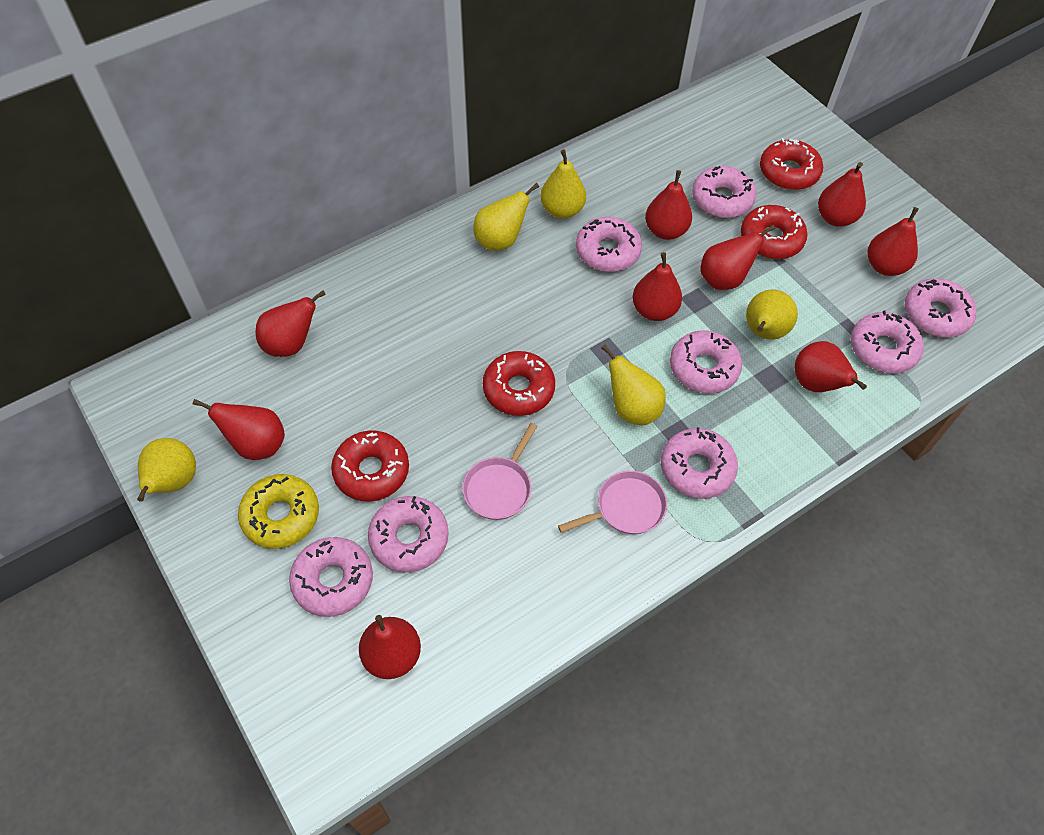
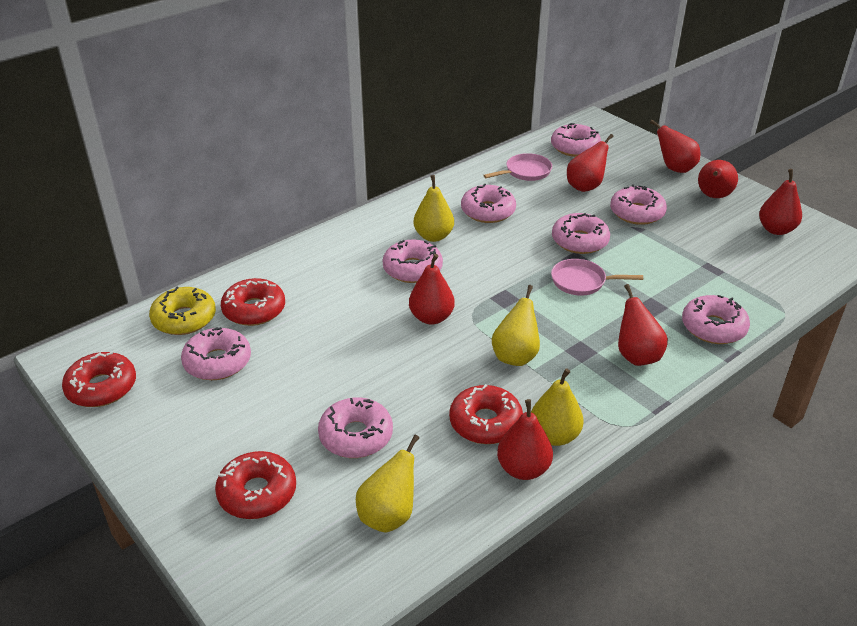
red pear: 9 -> 7
yellow pear: 5 -> 4

